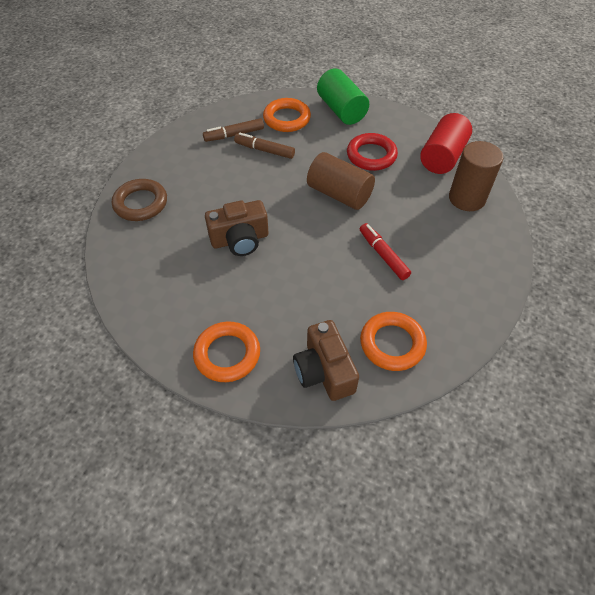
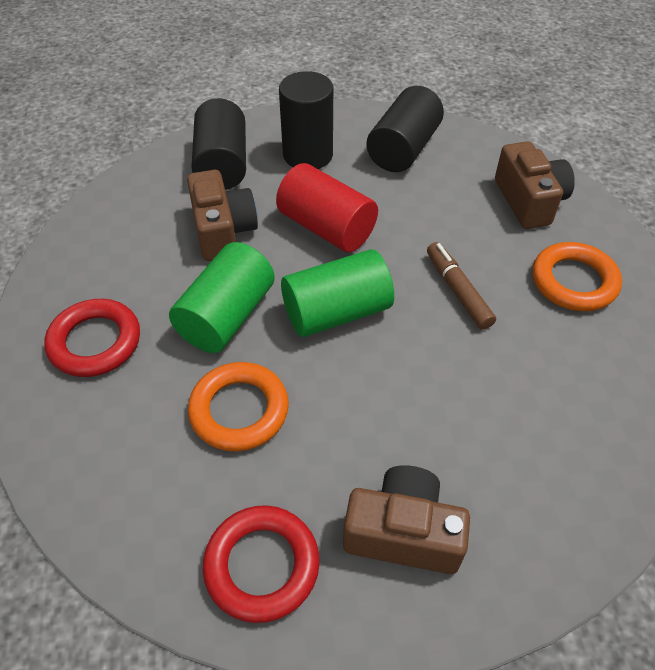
black cylinder: 0 -> 3
brown camera: 2 -> 3
brown cylinder: 2 -> 0
brown marker: 2 -> 1
brown ring: 1 -> 0
green cylinder: 1 -> 2
orange ring: 3 -> 2
red marker: 1 -> 0
red ring: 1 -> 2

